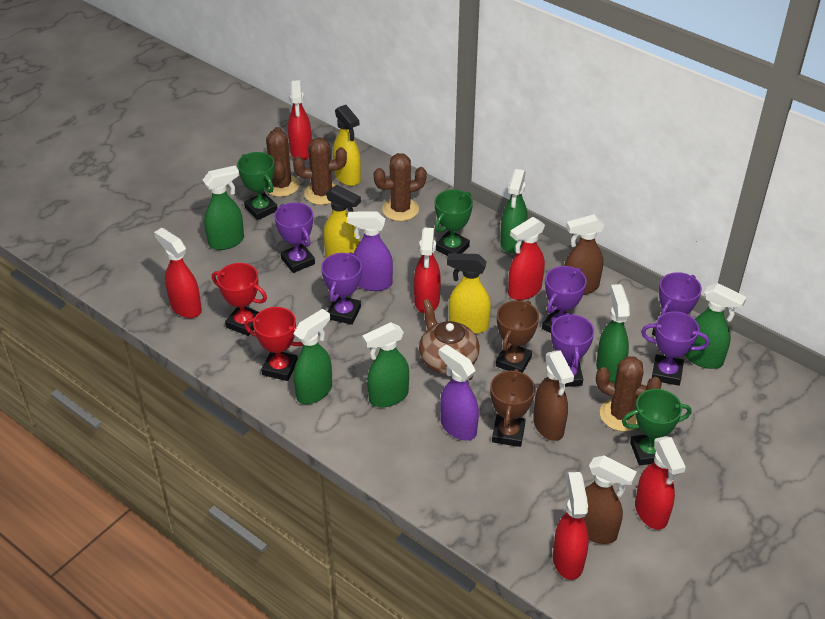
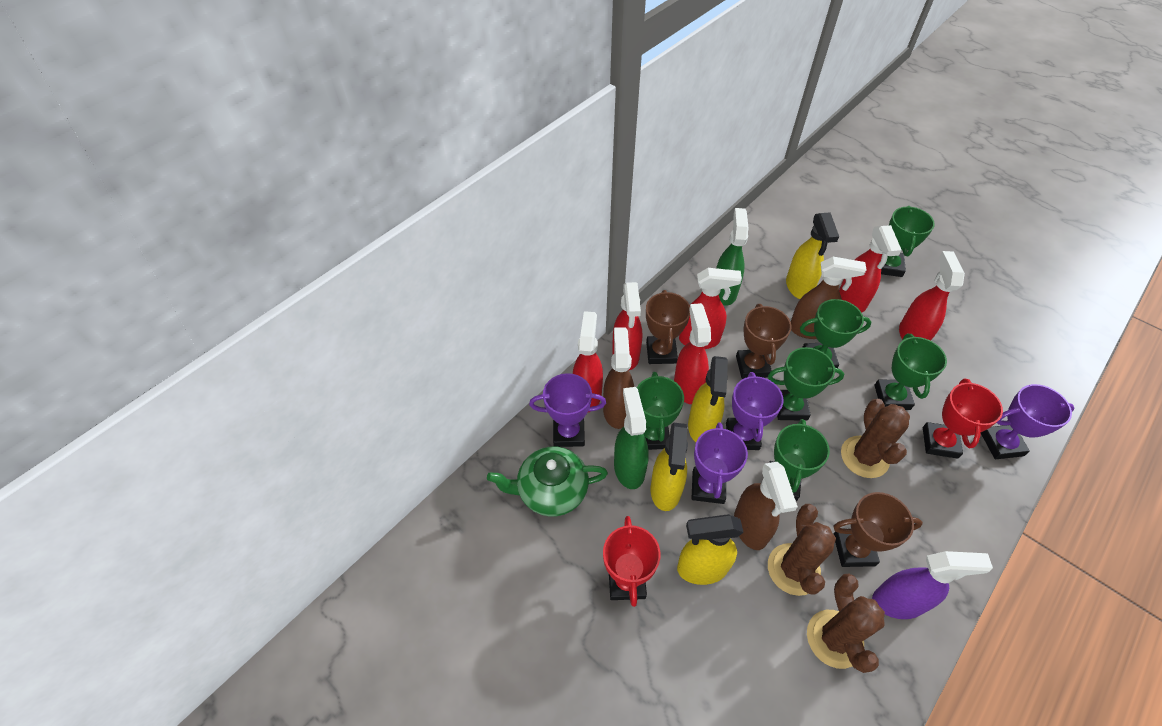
brown cactus: 4 -> 3
brown teapot: 1 -> 0
brown trophy: 2 -> 3
green spray bottle: 6 -> 2
green teapot: 0 -> 1
green trophy: 3 -> 6
purple spray bottle: 2 -> 1
purple trophy: 6 -> 4
yellow spray bottle: 3 -> 4

